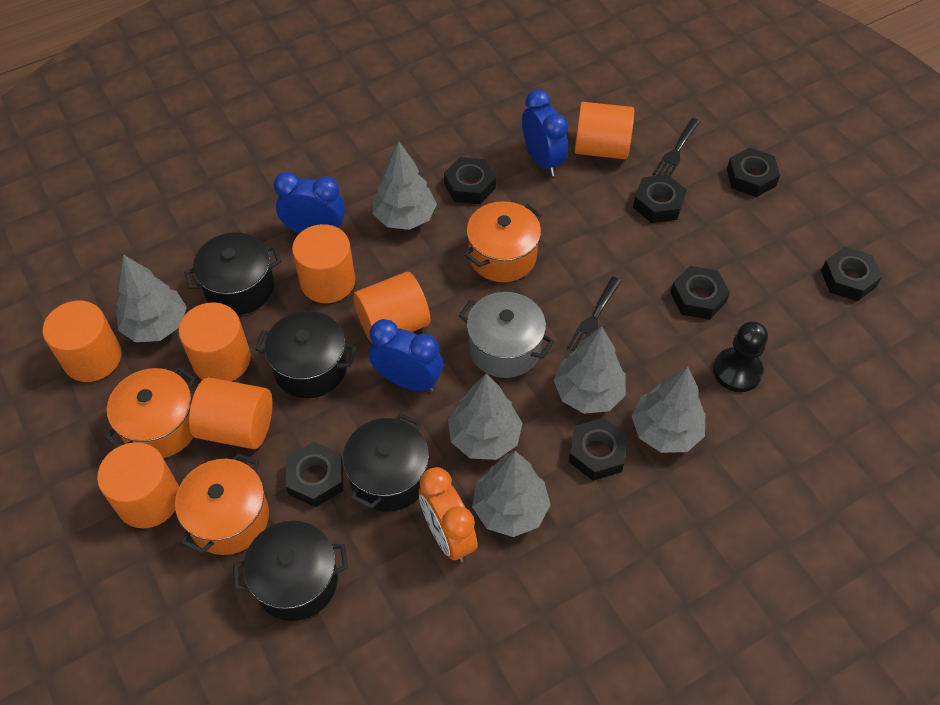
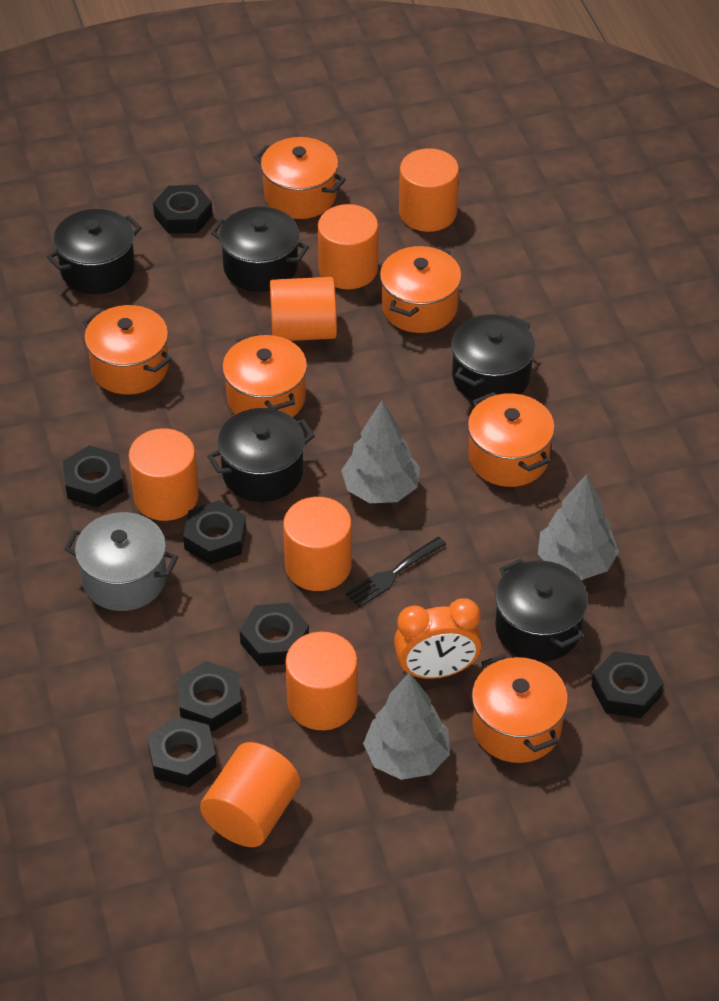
black fork: 2 -> 1
black pawn: 1 -> 0
black pot: 4 -> 5
blue clock: 3 -> 0
grey tree: 6 -> 3
orange pot: 3 -> 6

